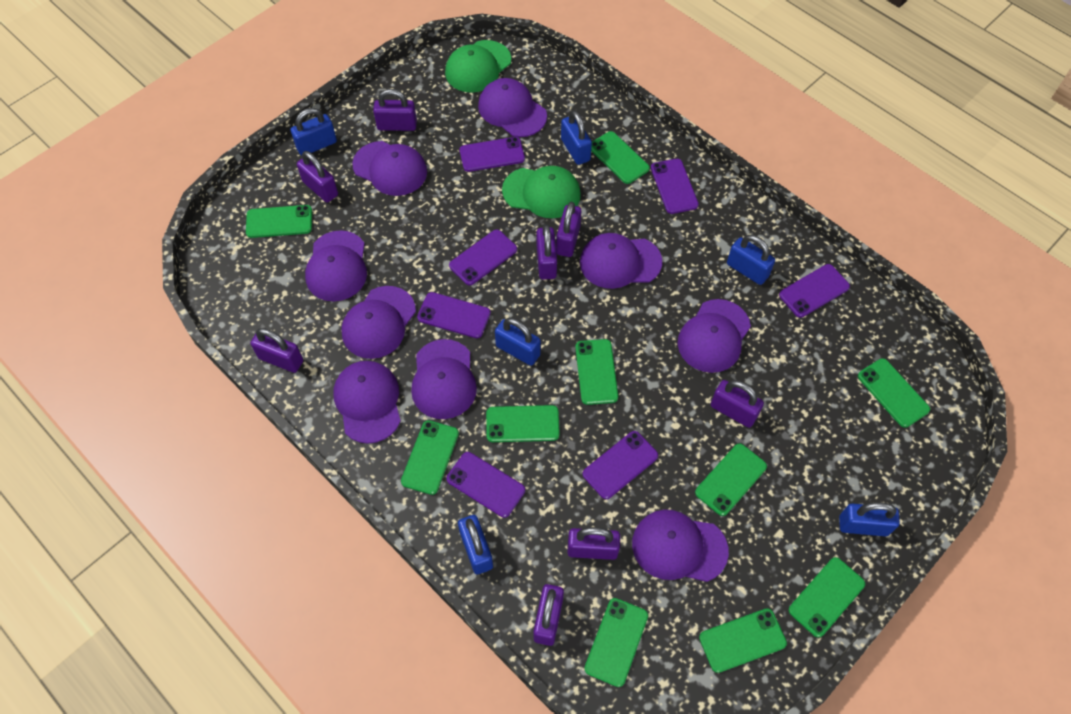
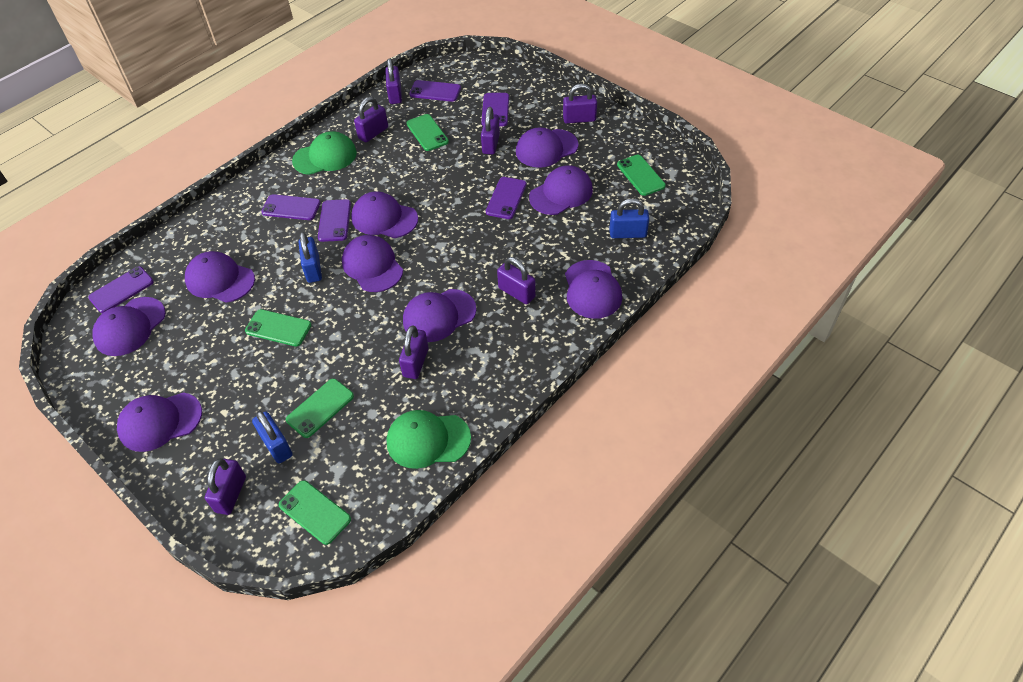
blue padlock: 6 -> 3
green phone: 10 -> 5
purple padlock: 8 -> 7
purple phone: 7 -> 6

